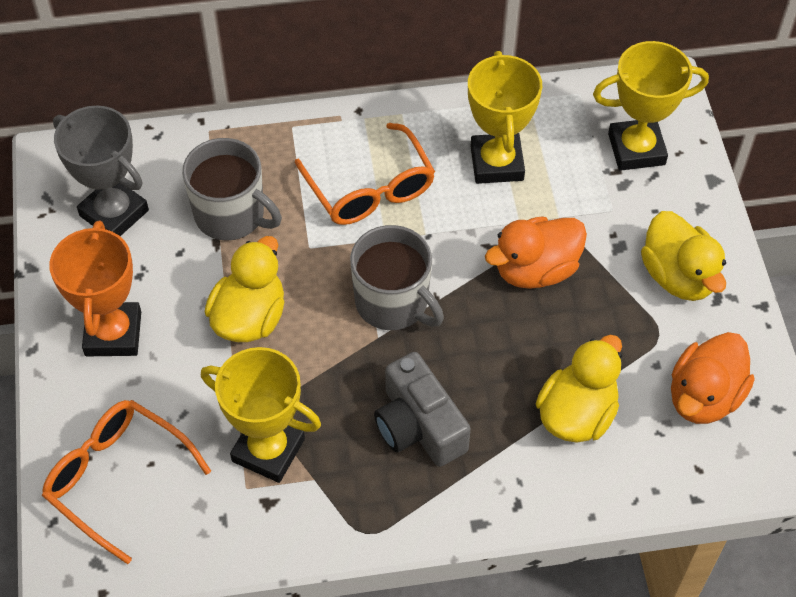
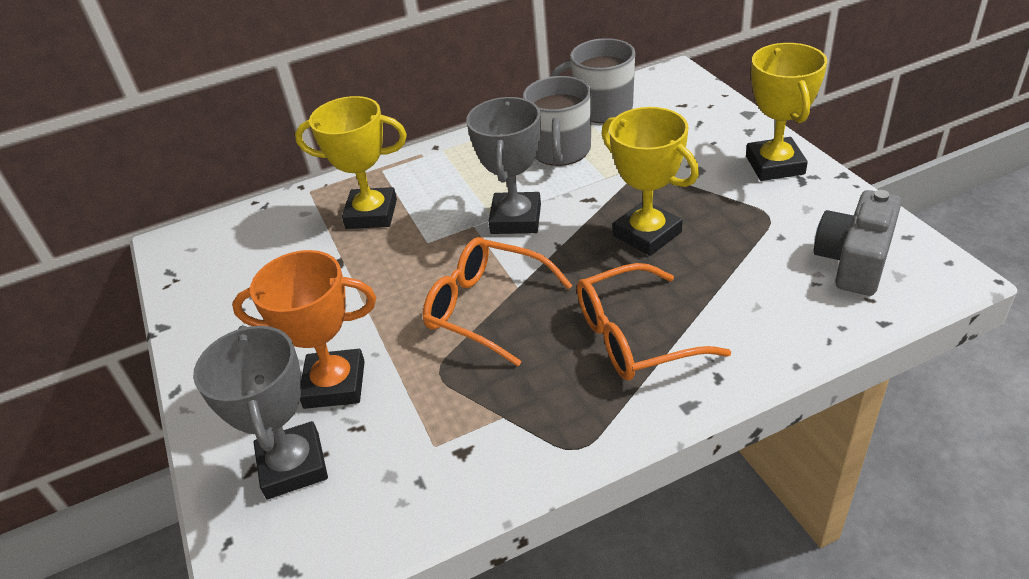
grey trophy: 1 -> 2
orange duck: 2 -> 0
yellow duck: 3 -> 0

